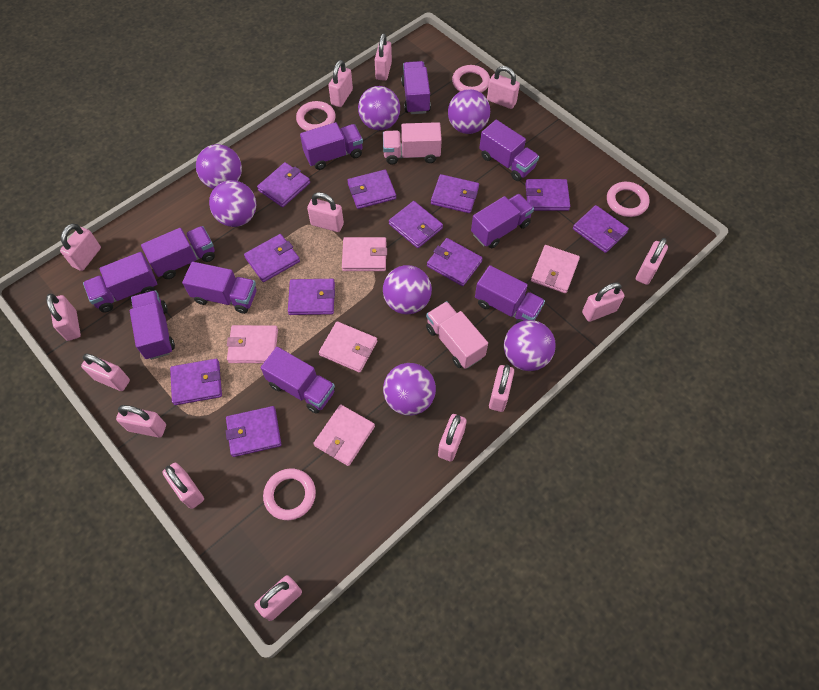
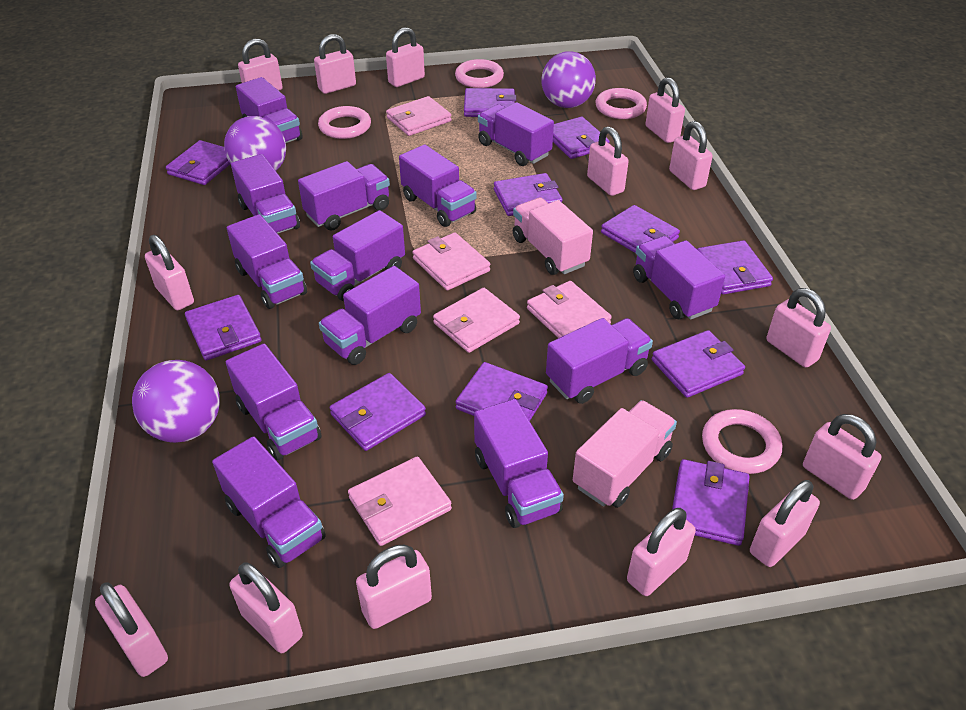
purple ball: 7 -> 3
purple truck: 10 -> 13

